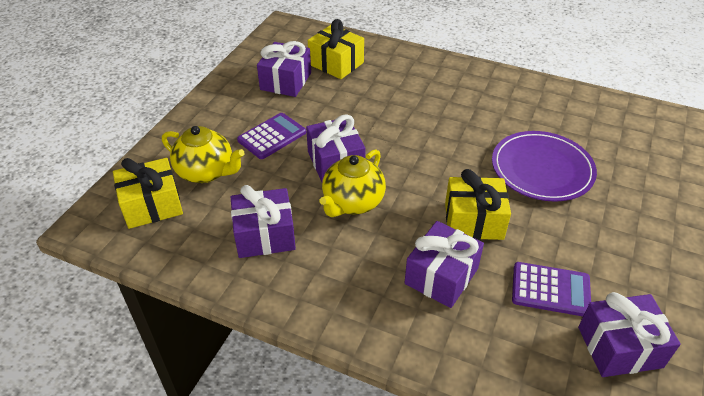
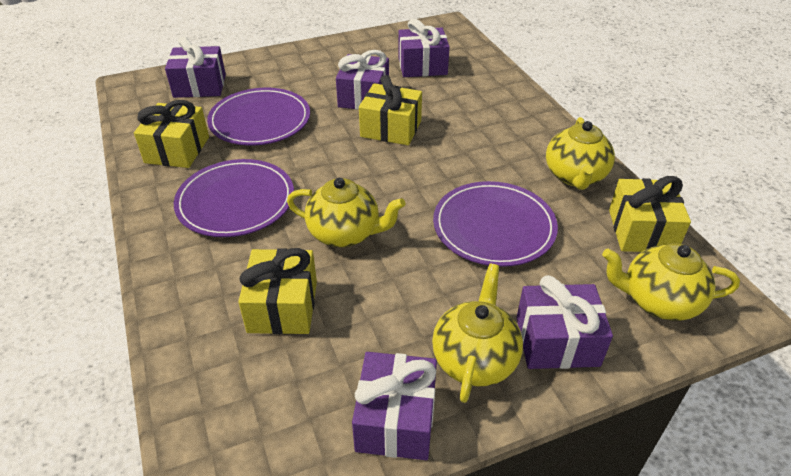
purple calculator: 2 -> 0
purple plate: 1 -> 3
yellow gift: 3 -> 4
yellow teapot: 2 -> 4

